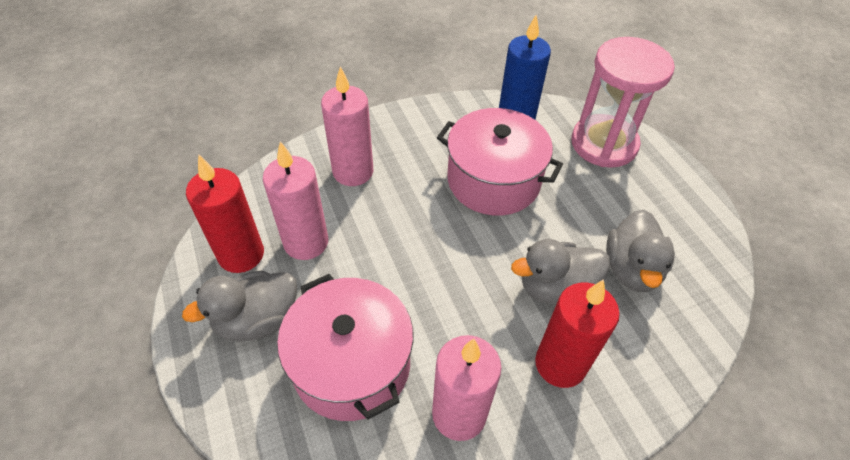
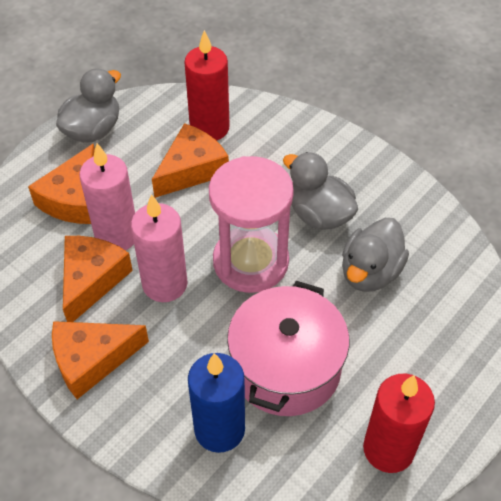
orange cheese: 0 -> 4
pink candle: 3 -> 2
pink pot: 2 -> 1

